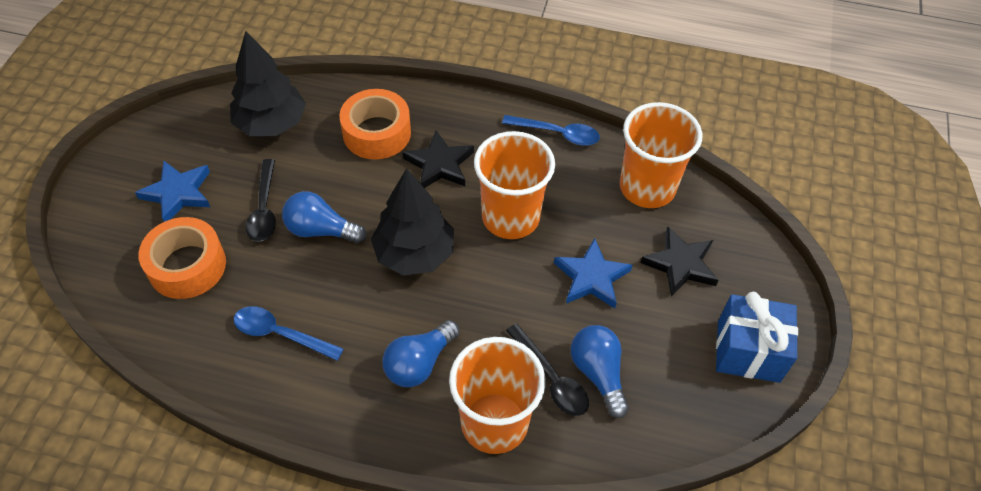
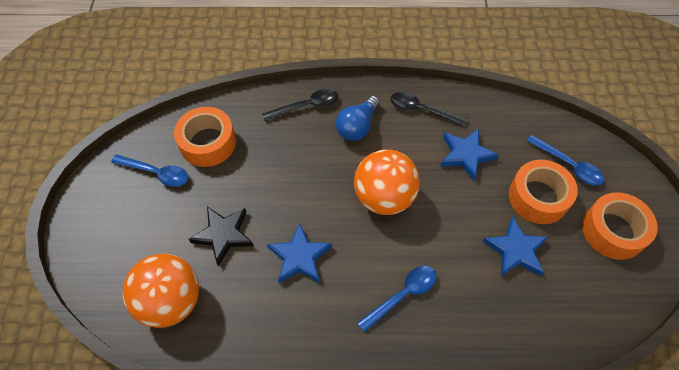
black star: 2 -> 1
black tree: 2 -> 0
blue gift: 1 -> 0
blue light bulb: 3 -> 1
blue spoon: 2 -> 3
blue star: 2 -> 3
orange ball: 0 -> 2
orange cup: 3 -> 0
orange tape: 2 -> 3

